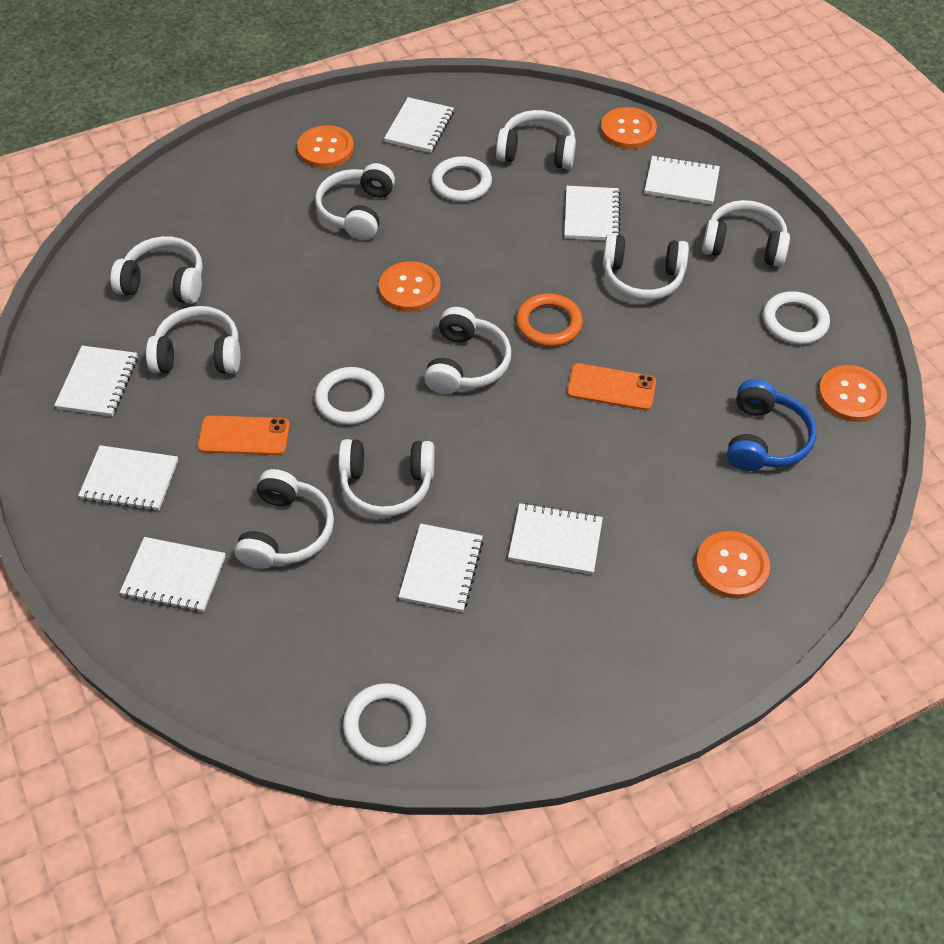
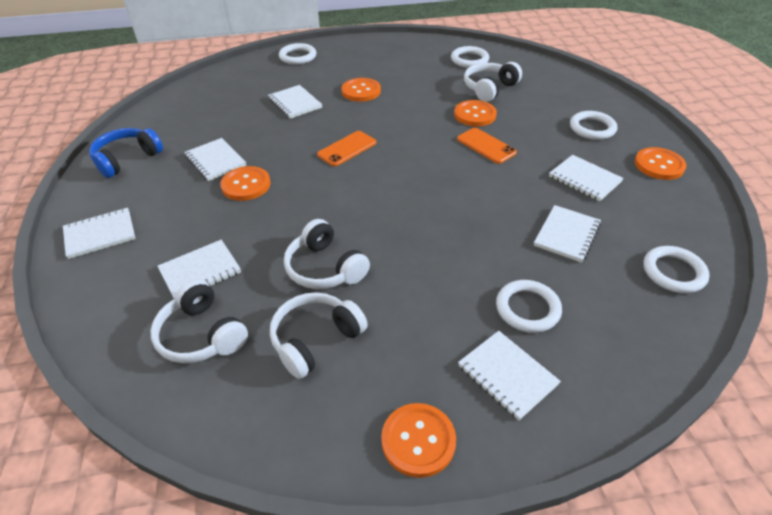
orange ring: 1 -> 0
white headphones: 9 -> 4
white notebook: 8 -> 7
white ring: 4 -> 5

